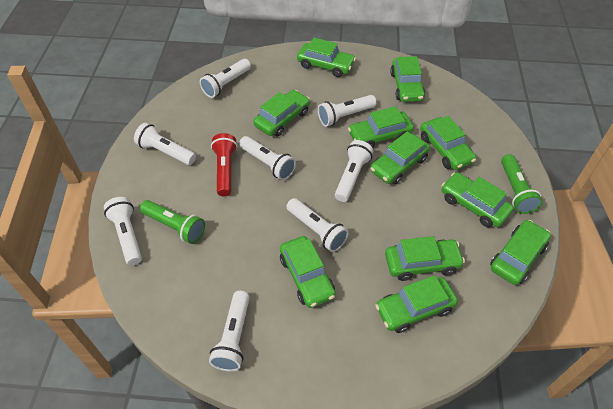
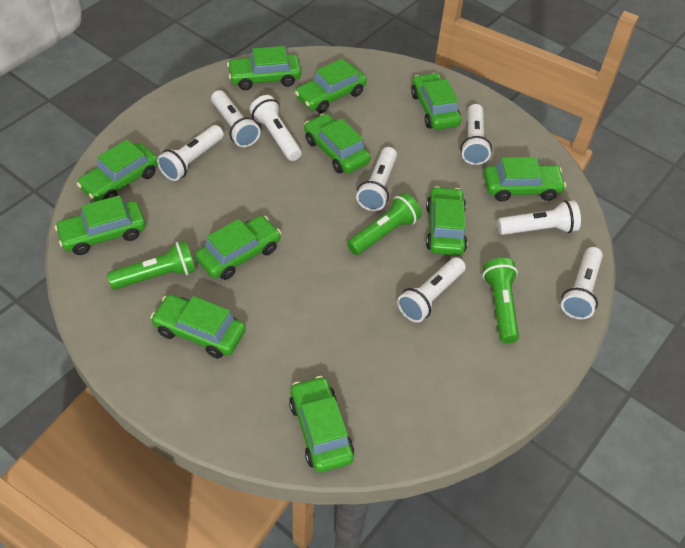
green flashlight: 2 -> 3
red flashlight: 1 -> 0

